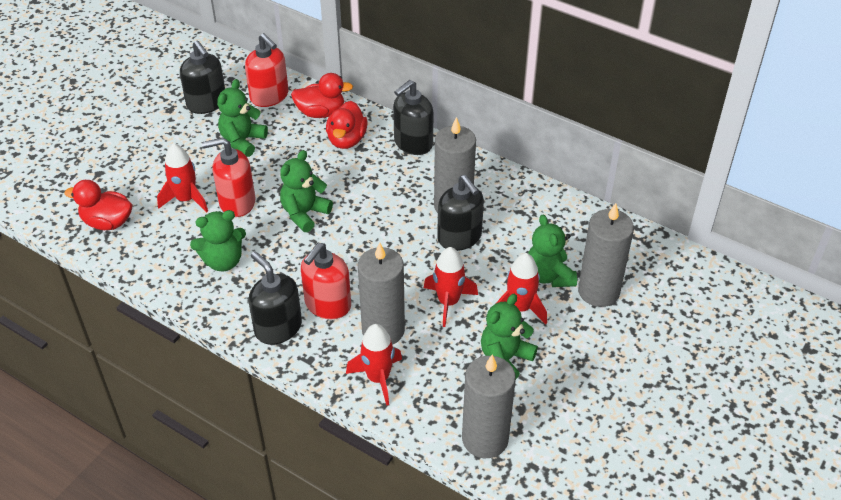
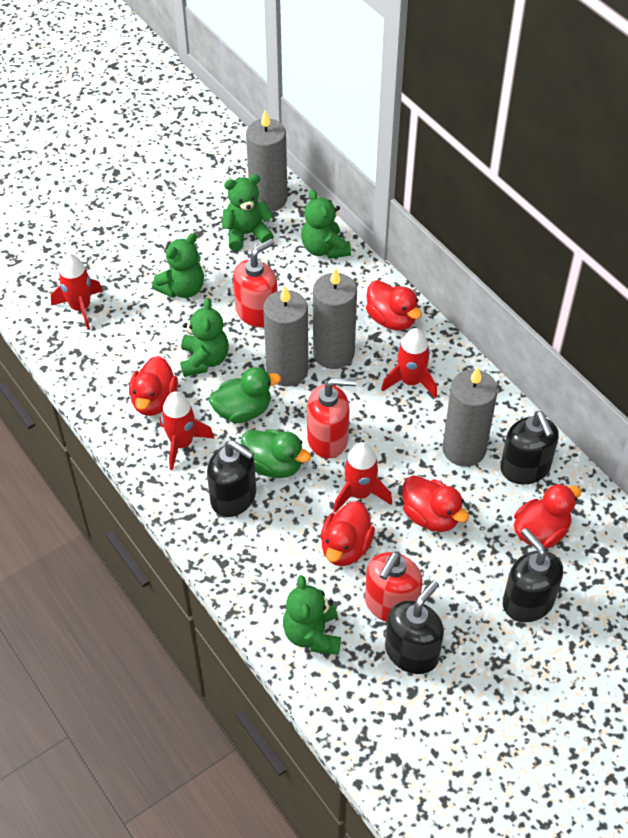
green duck: 0 -> 2
red duck: 3 -> 5

